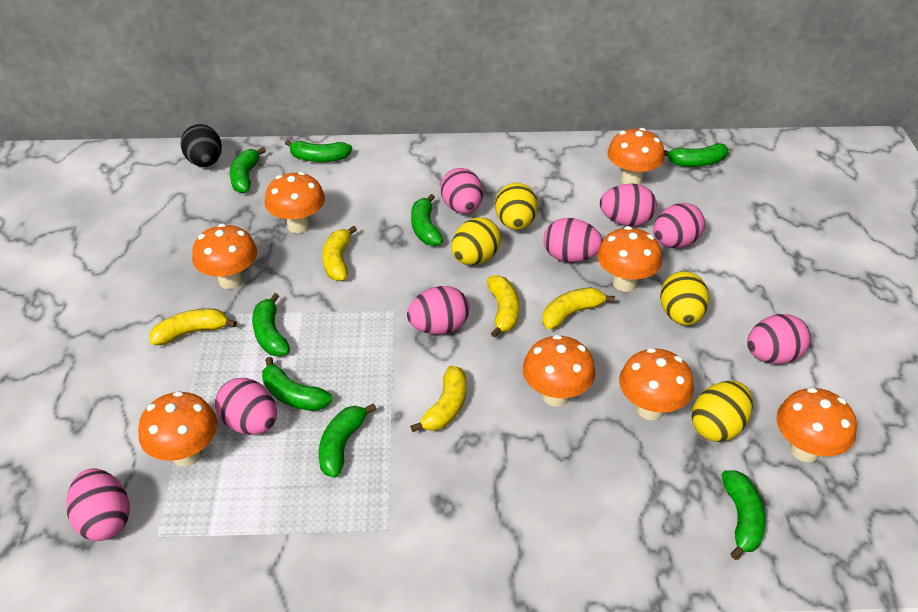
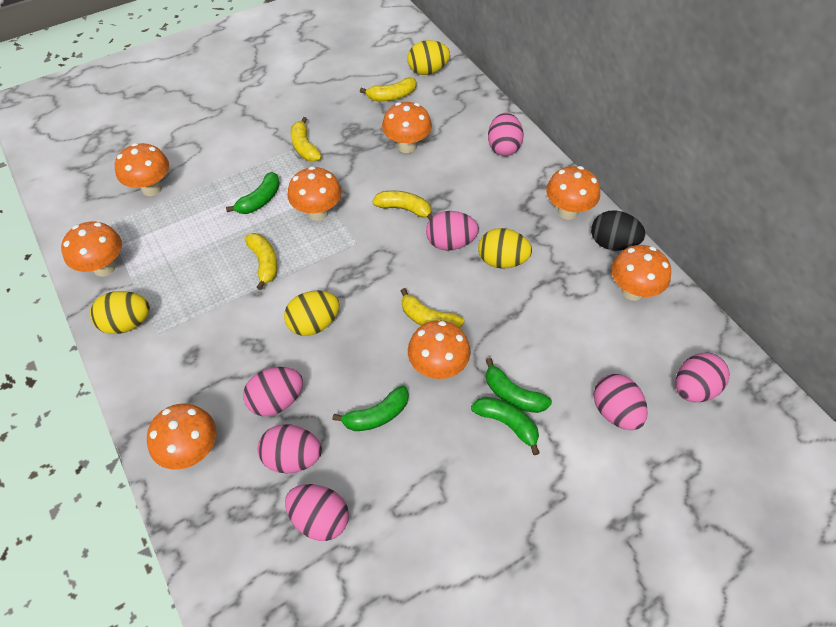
green banana: 8 -> 4
pink egg: 8 -> 7

